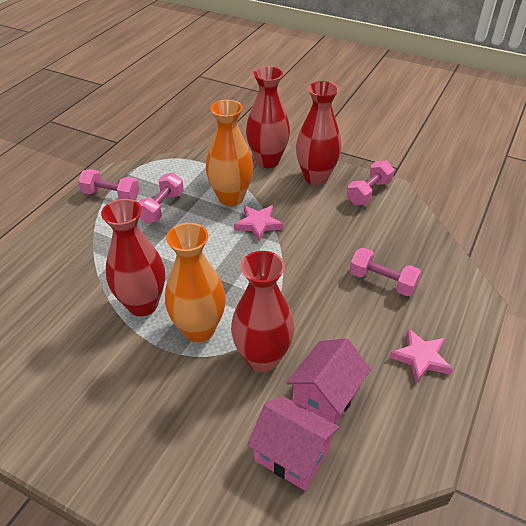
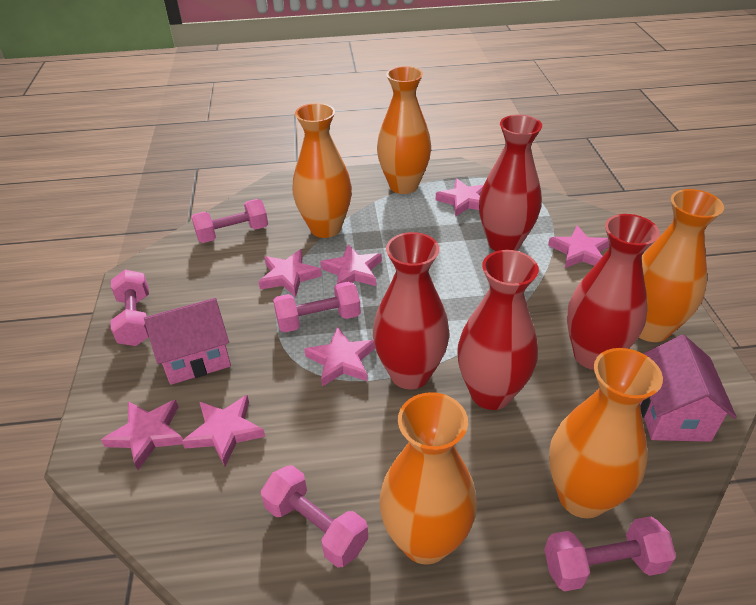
orange vase: 2 -> 5
pink dumbbell: 4 -> 5
pink star: 2 -> 7

